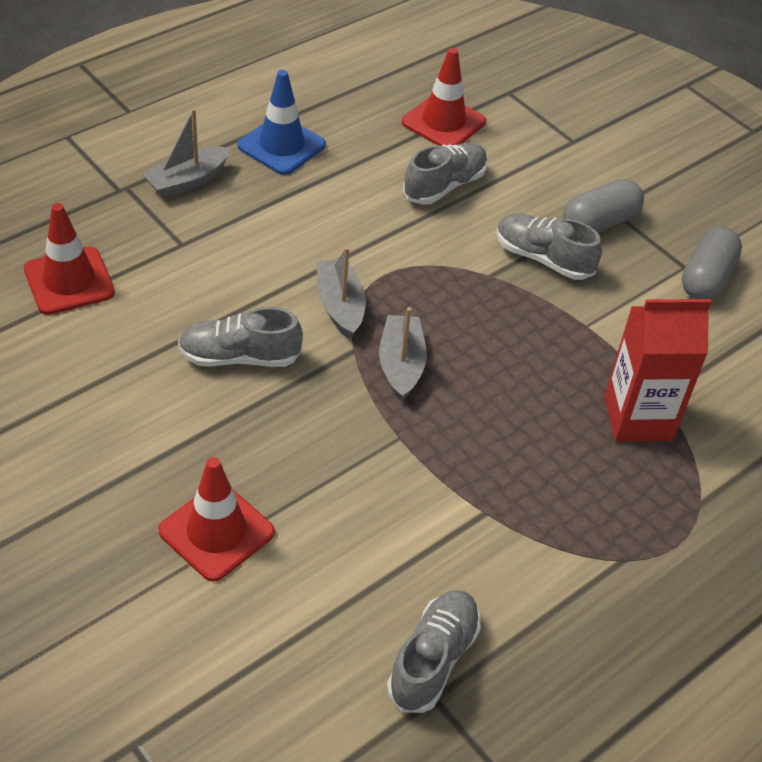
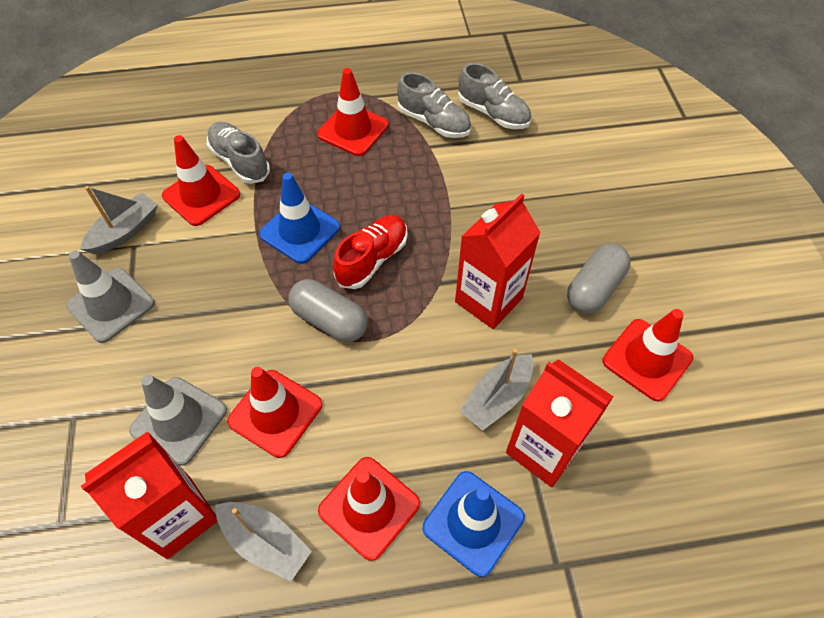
blue traffic cone: 1 -> 2
grey shoe: 4 -> 3
grey traffic cone: 0 -> 2
red carton: 1 -> 3
red shoe: 0 -> 1
red traffic cone: 3 -> 5

